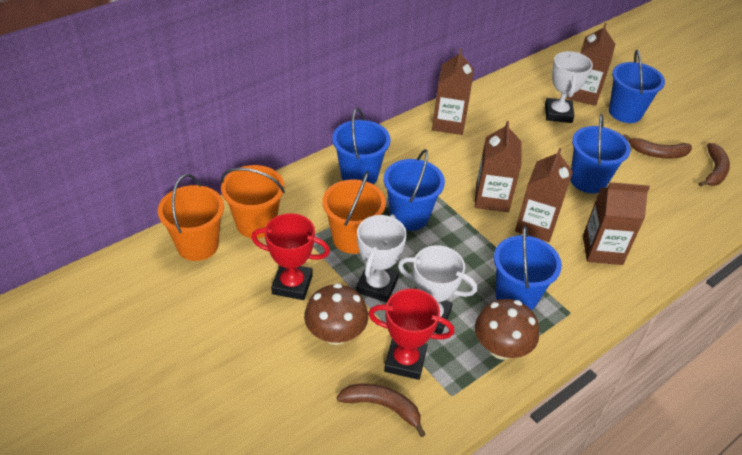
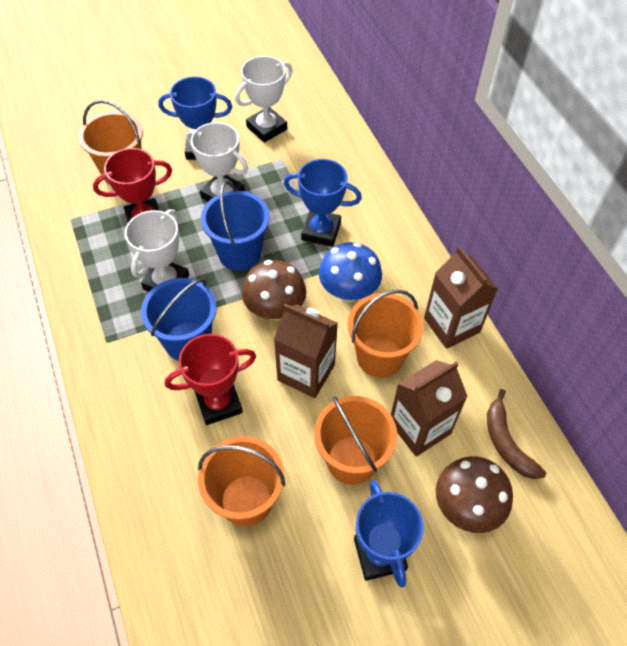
blue bucket: 5 -> 2
blue mushroom: 0 -> 1
blue trophy: 0 -> 3
brown banana: 3 -> 1
brown carton: 5 -> 3
orange bucket: 3 -> 4

